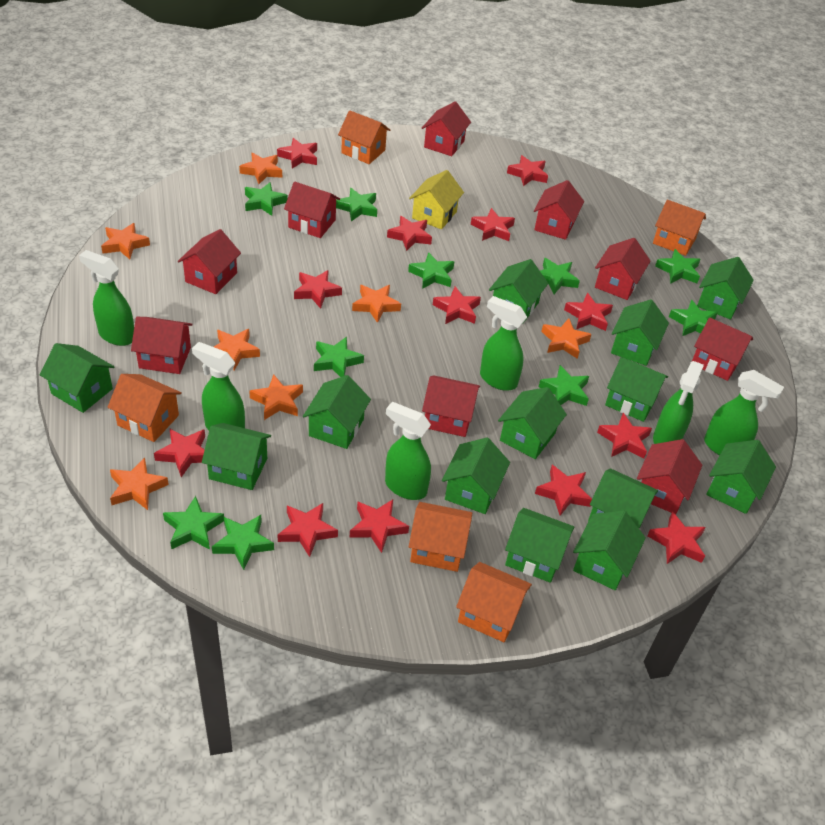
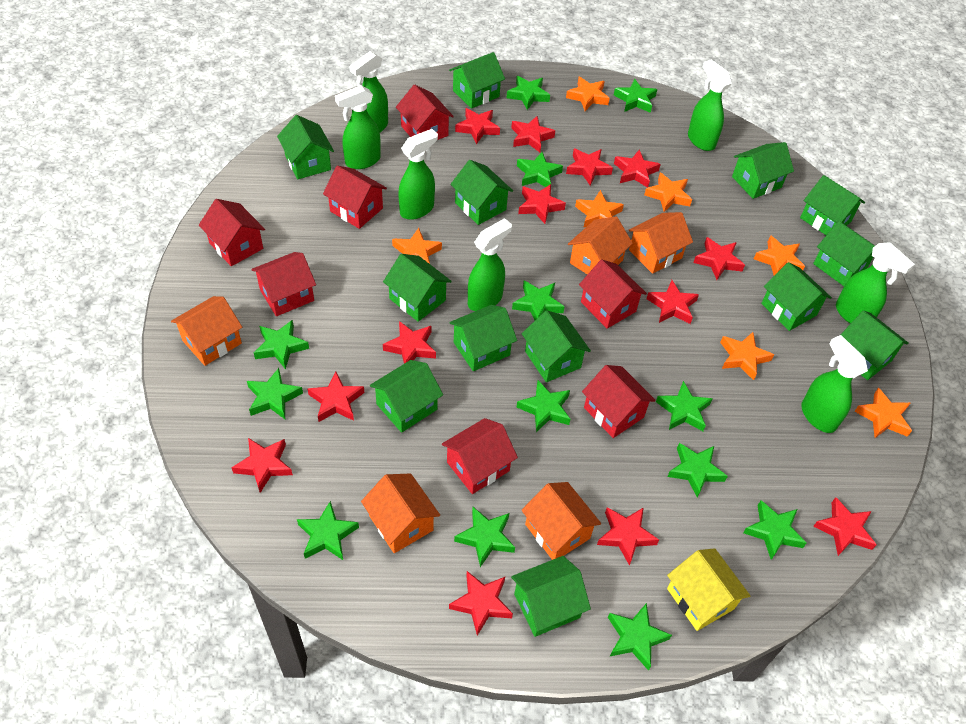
green spray bottle: 6 -> 7
green star: 10 -> 13
red house: 9 -> 7

